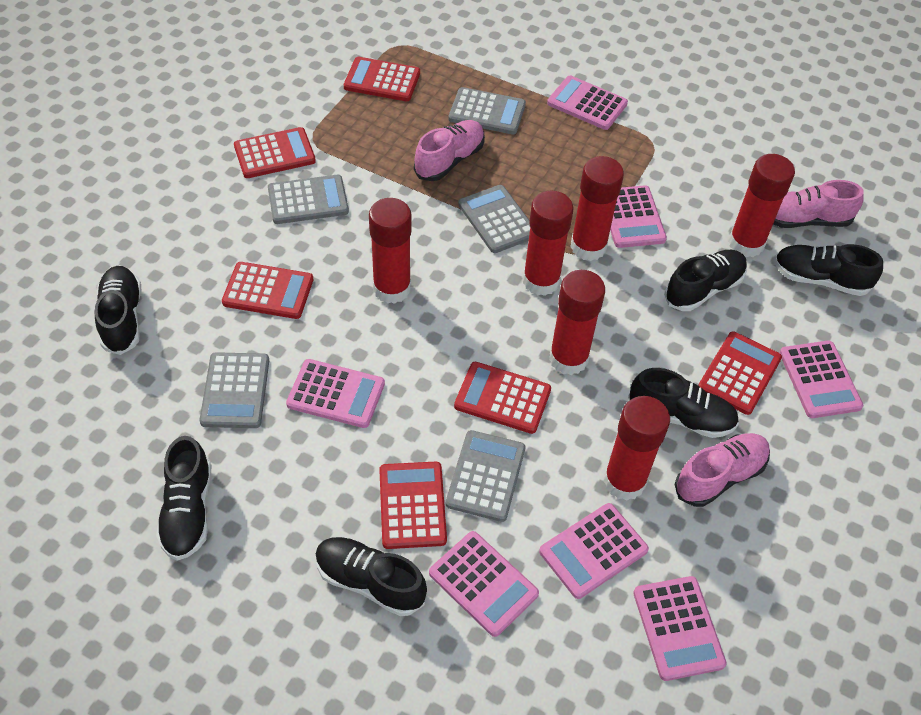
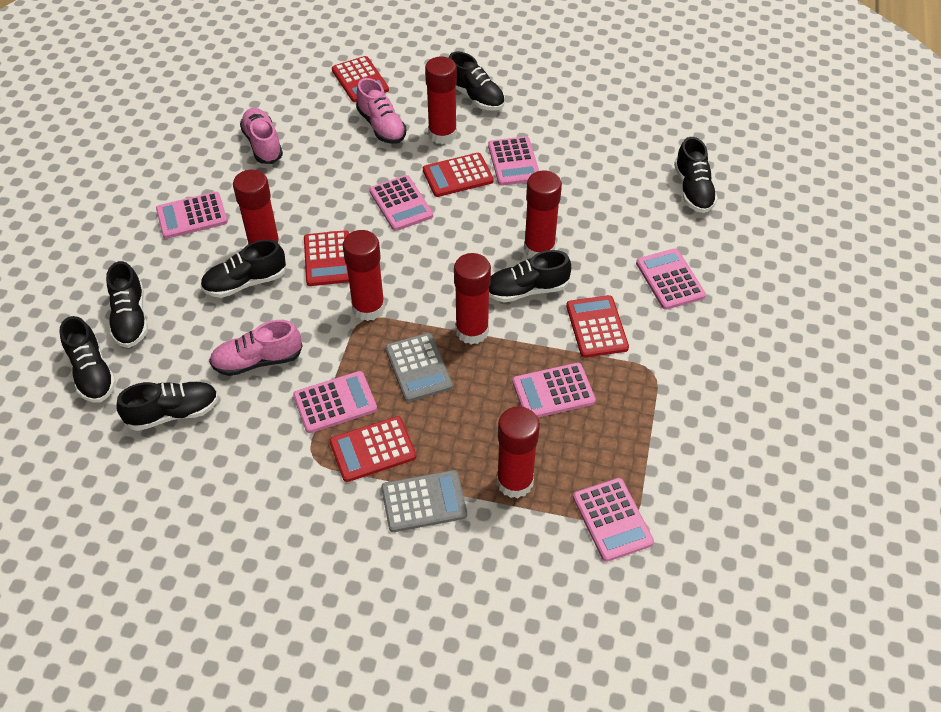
black shoe: 6 -> 7
grey calculator: 5 -> 2
red calculator: 6 -> 5

